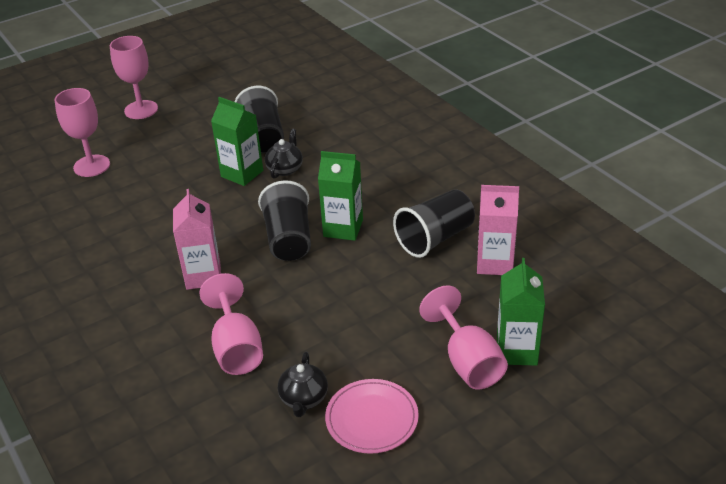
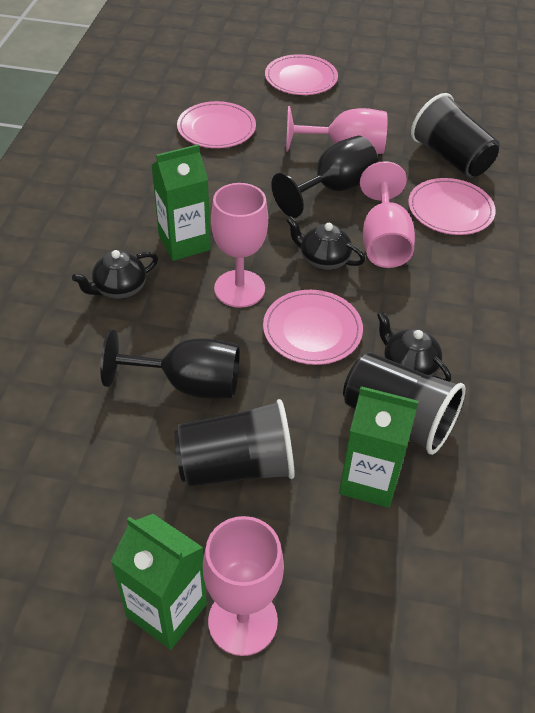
black goblet: 0 -> 2
black teapot: 2 -> 3
pink carton: 2 -> 0
pink plate: 1 -> 4

